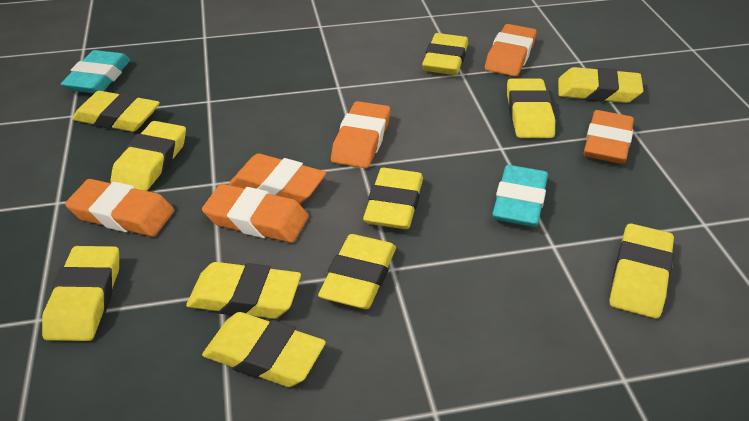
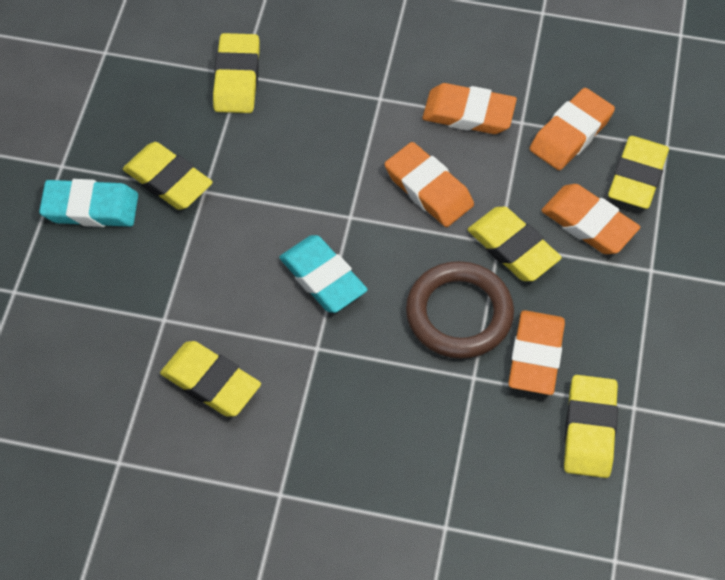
brown ring: 0 -> 1
orange eraser: 6 -> 5
yellow eraser: 11 -> 6

